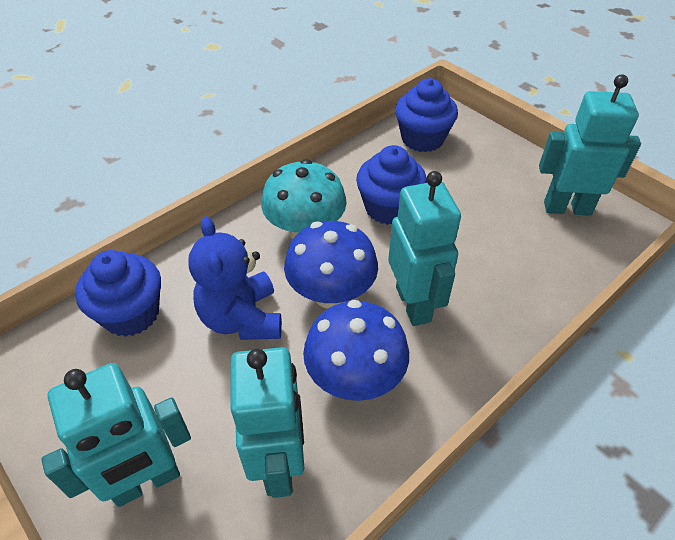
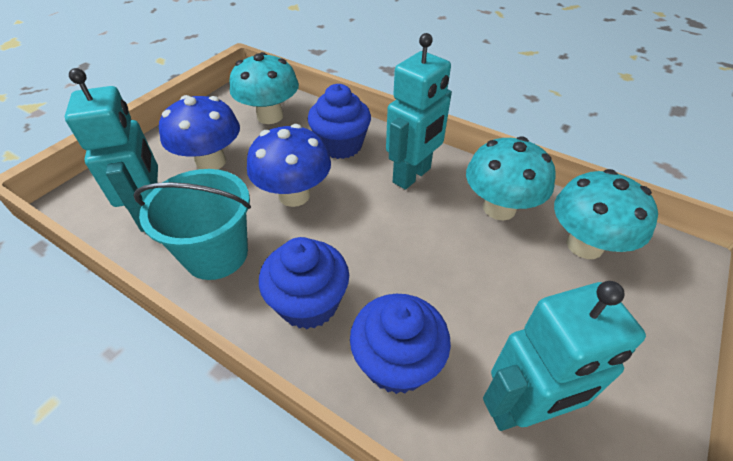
blue teddy bear: 1 -> 0
turquoise bucket: 0 -> 1
turquoise mushroom: 1 -> 3
turquoise robot: 4 -> 3

